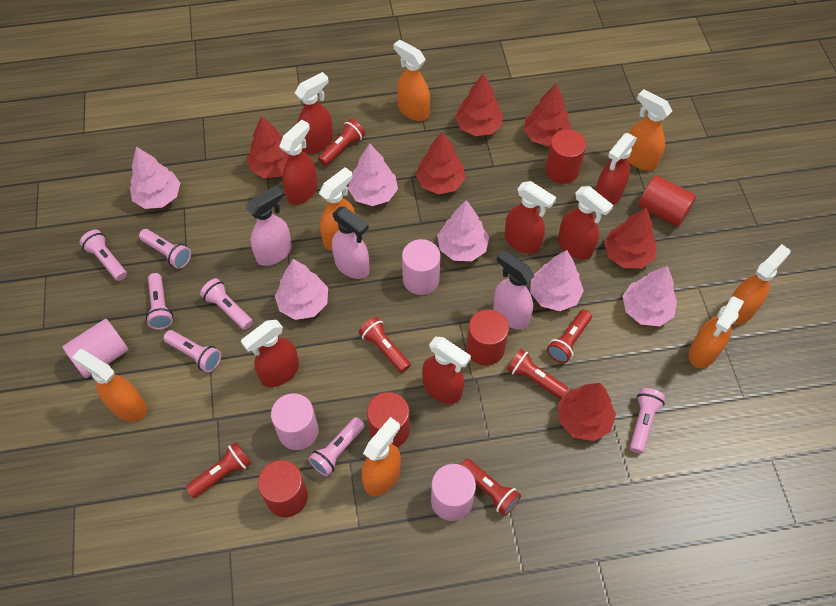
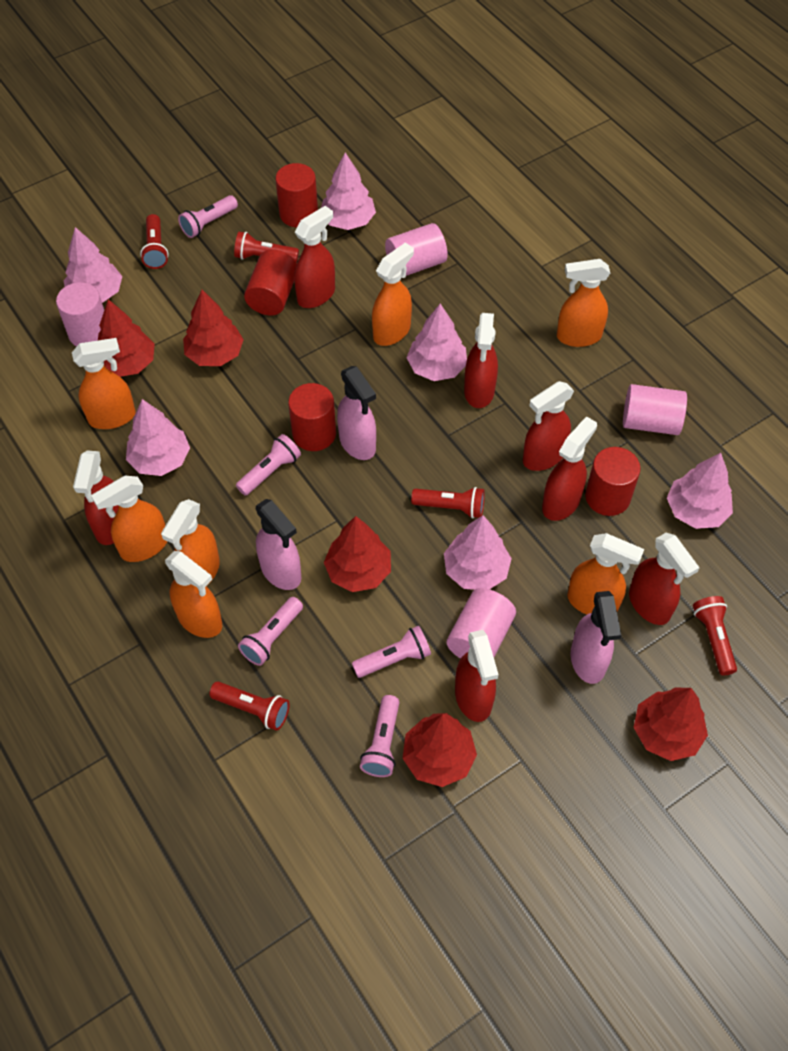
pink flashlight: 7 -> 5
red cylinder: 5 -> 4
red flashlight: 6 -> 5
red tree: 6 -> 5

